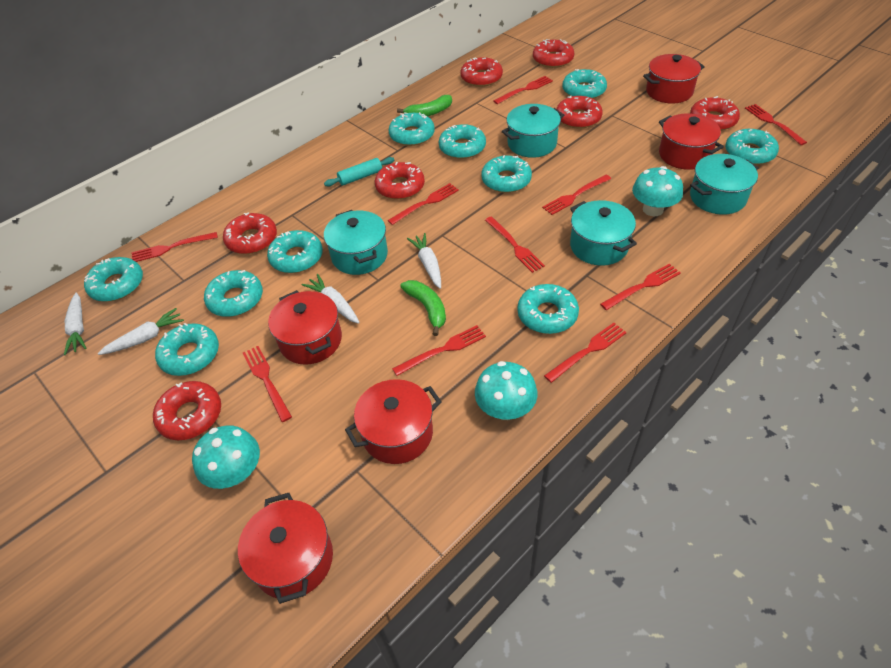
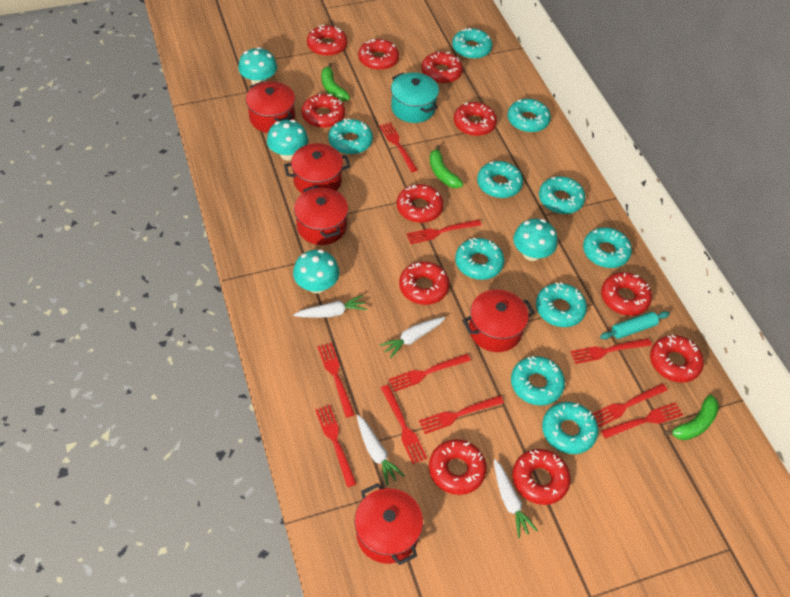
green banana: 2 -> 3
red donut: 7 -> 11
turquoise mushroom: 3 -> 4
turquoise pot: 4 -> 1

